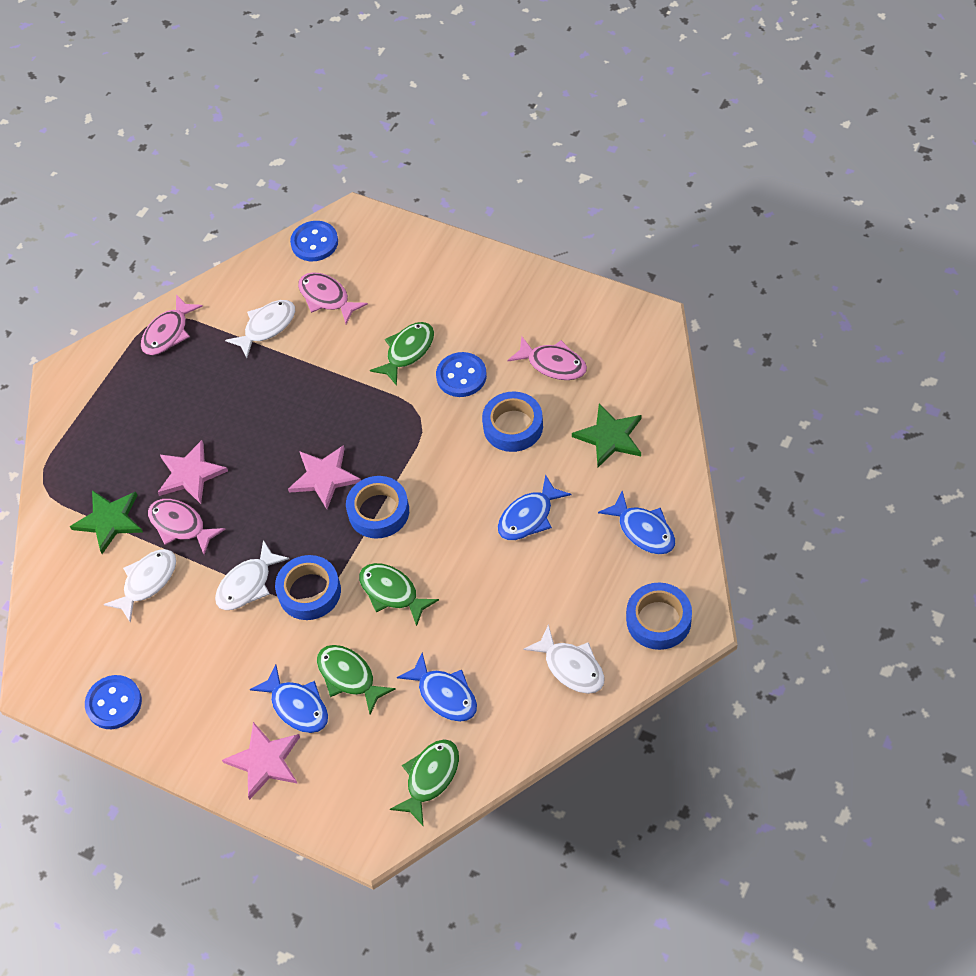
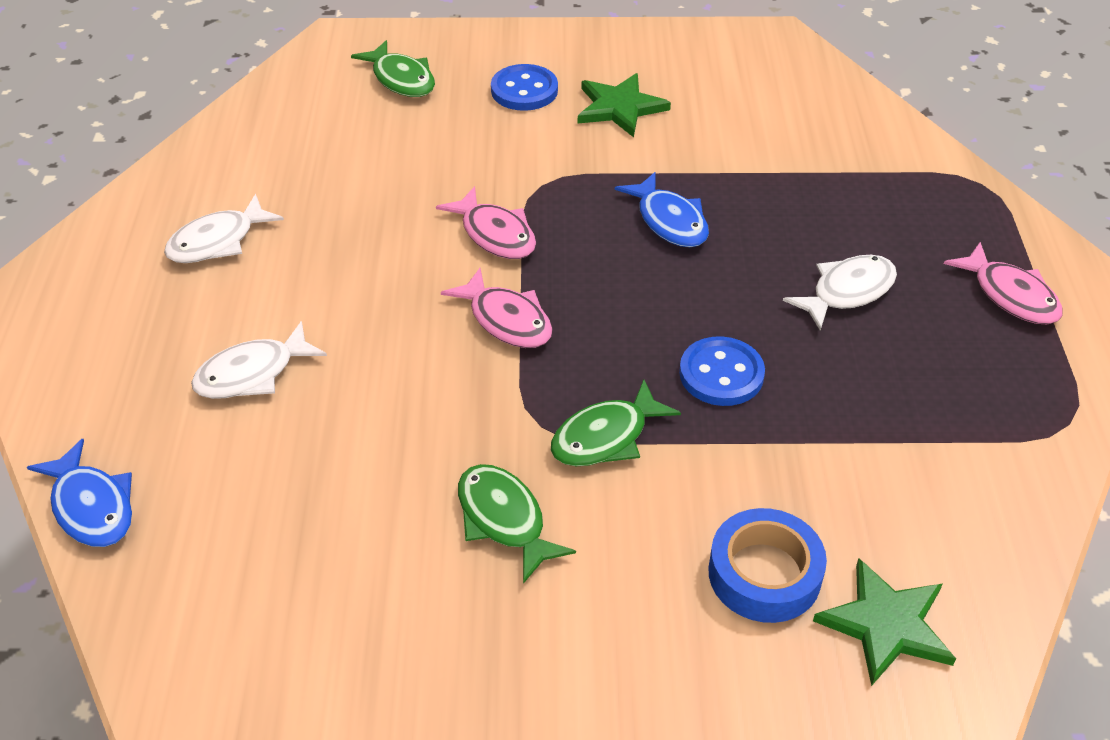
blue button: 3 -> 2
blue fish: 4 -> 2
blue tape: 4 -> 1
green fish: 4 -> 3
pink fish: 4 -> 3
pink star: 3 -> 0
white fish: 4 -> 3

